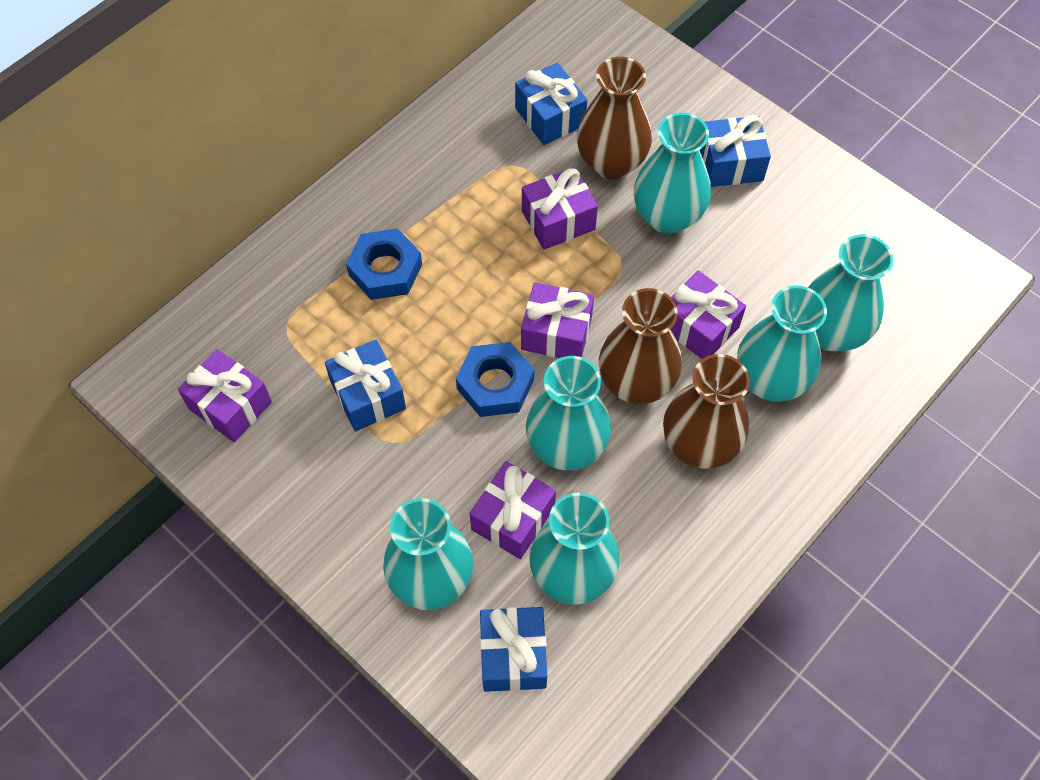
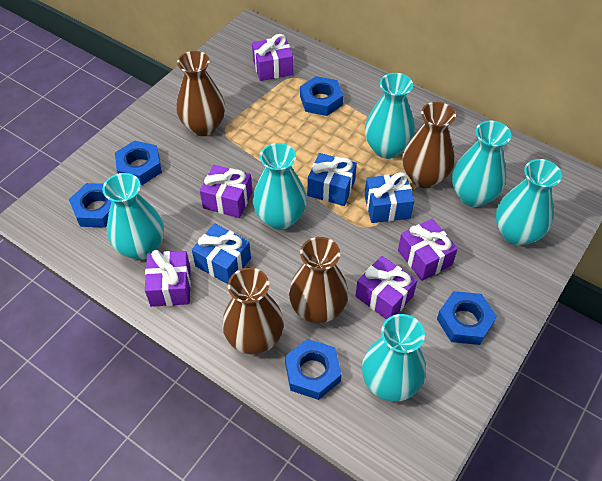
blue gift: 4 -> 3
blue nut: 2 -> 5
brown vase: 3 -> 4

